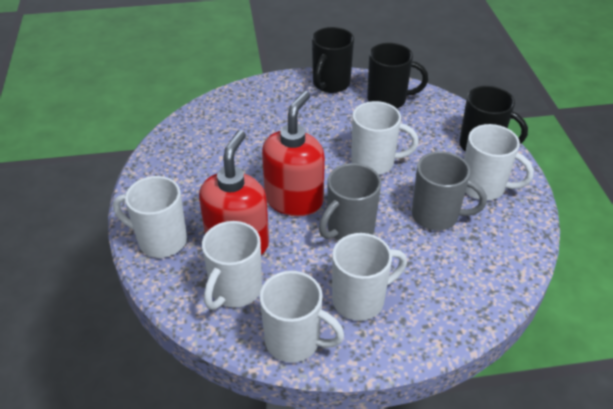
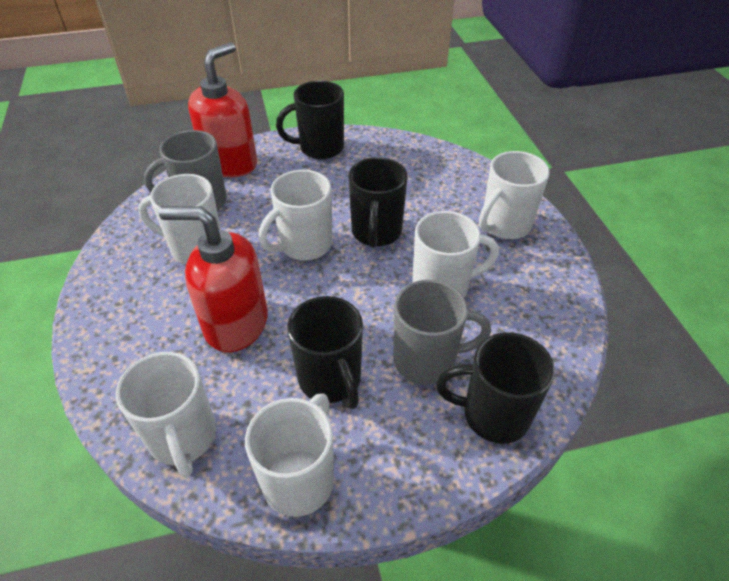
black mug: 3 -> 4

